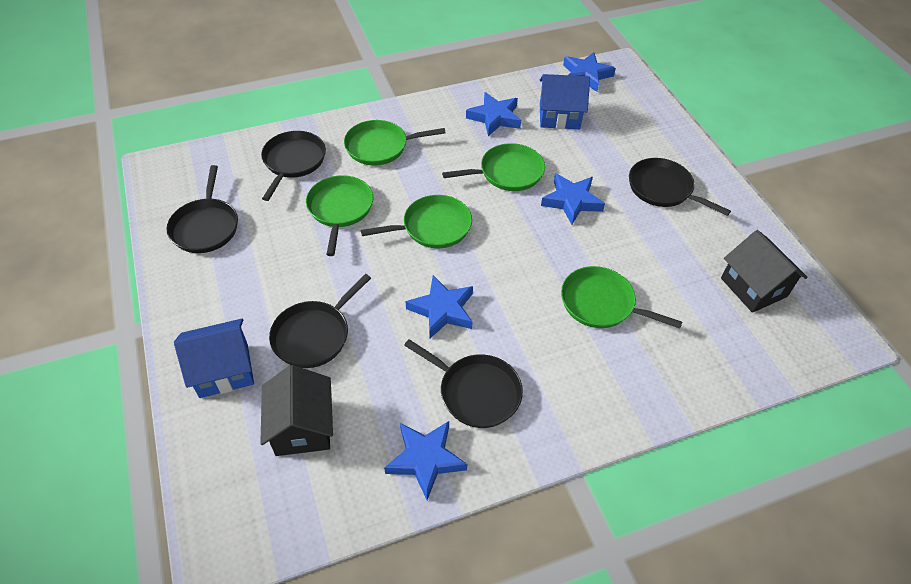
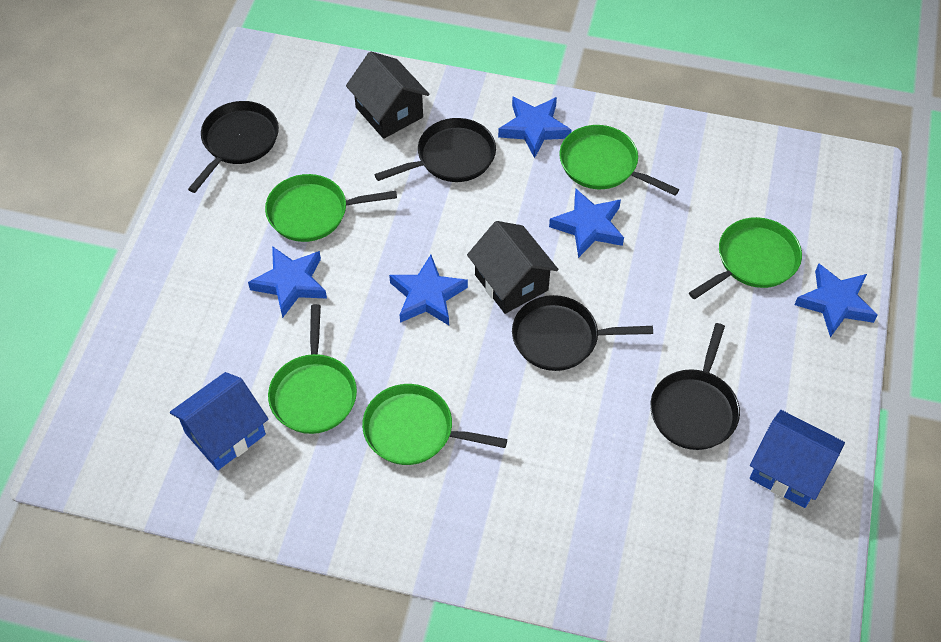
black pan: 5 -> 4

